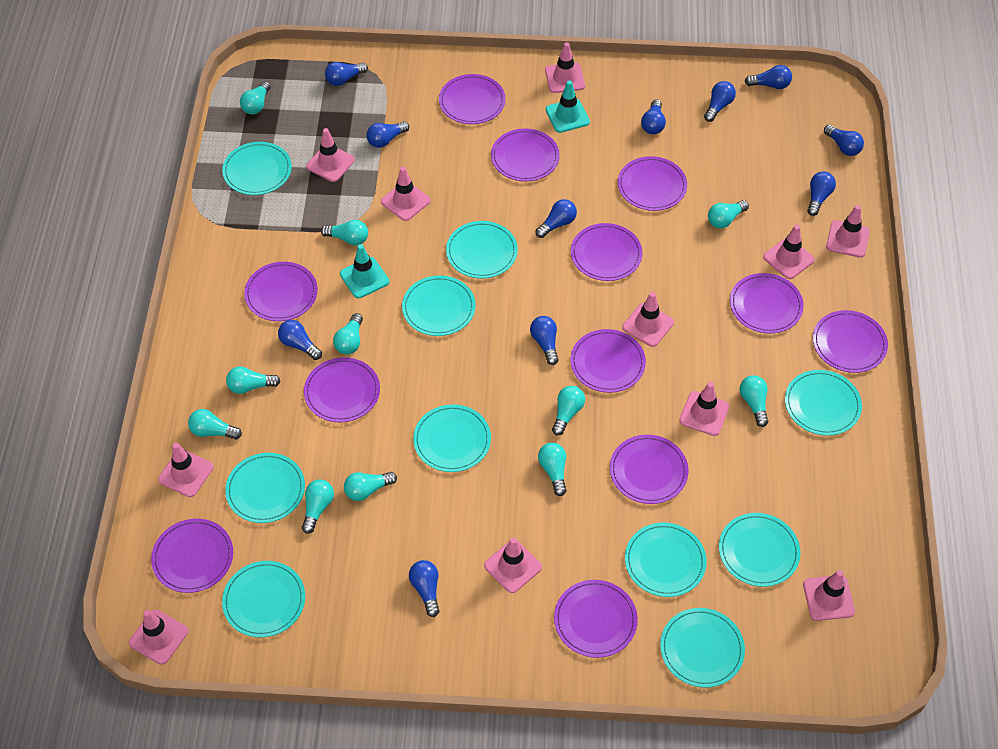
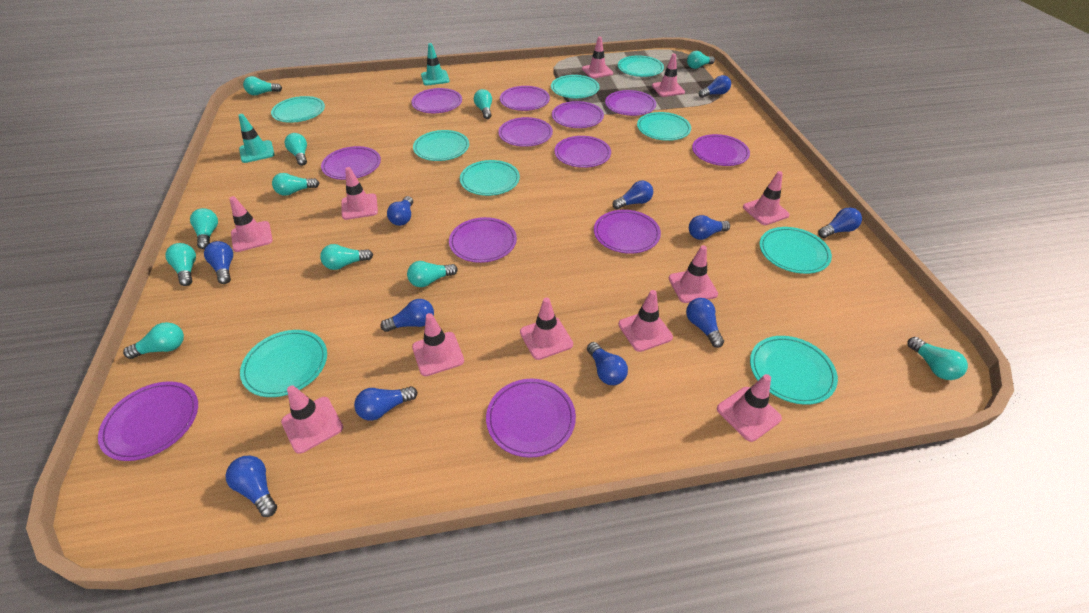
turquoise plate: 10 -> 9

